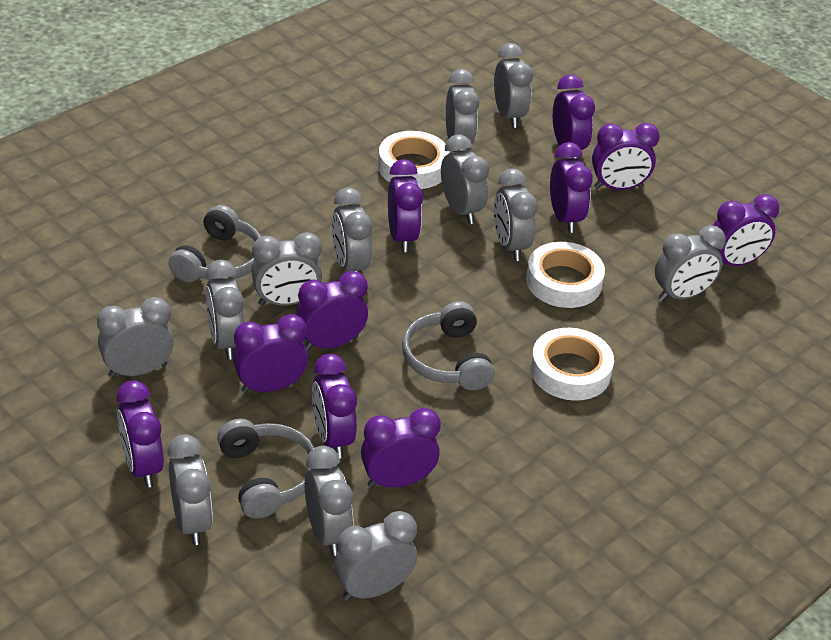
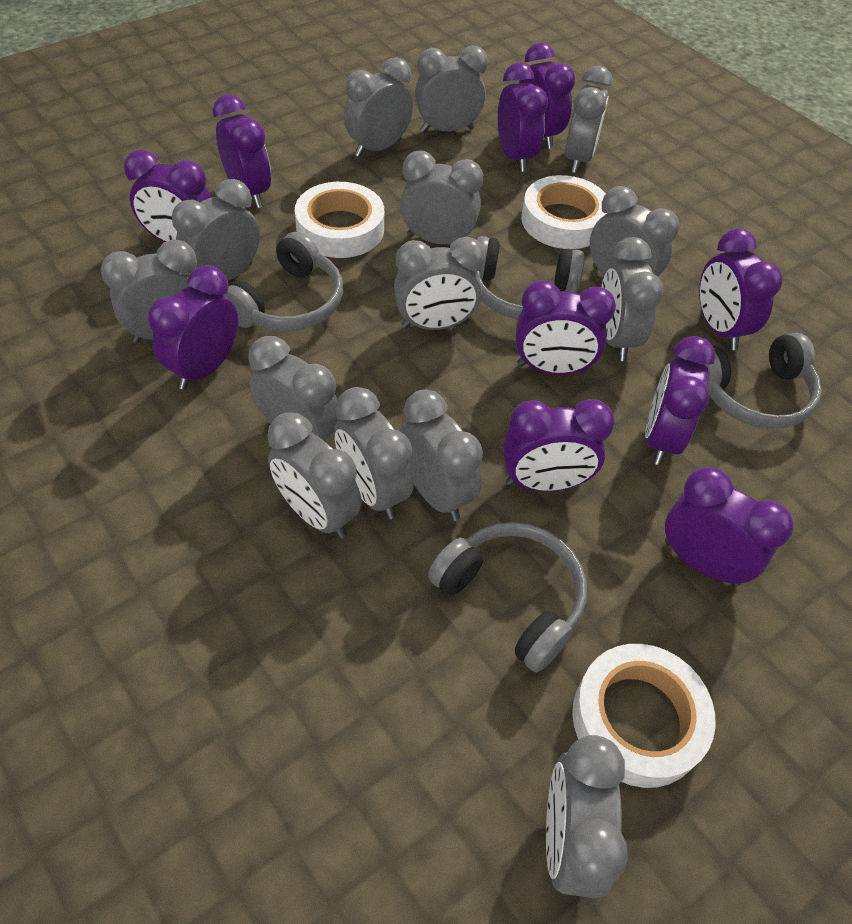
grey clock: 12 -> 14
grey headphones: 3 -> 4

